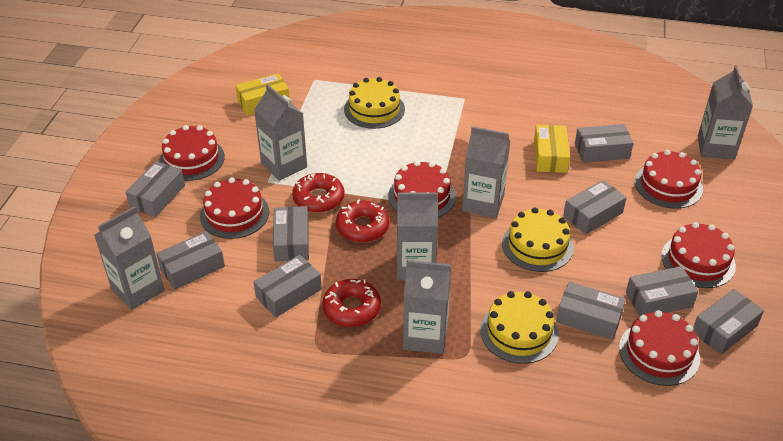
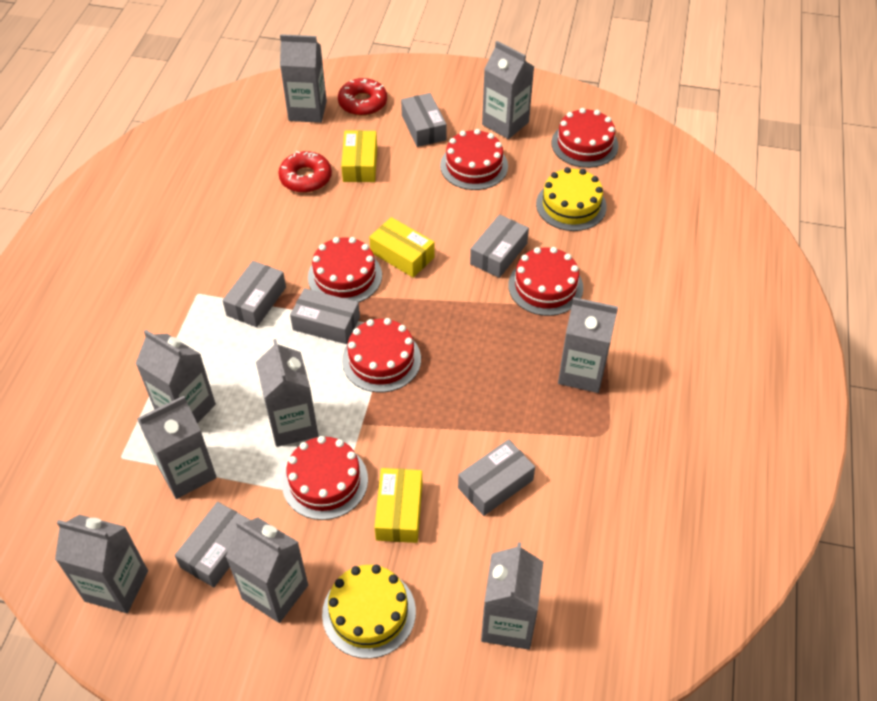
grey box: 9 -> 6
grey carton: 6 -> 9
red donut: 3 -> 2
yellow box: 2 -> 3
yellow cake: 3 -> 2

